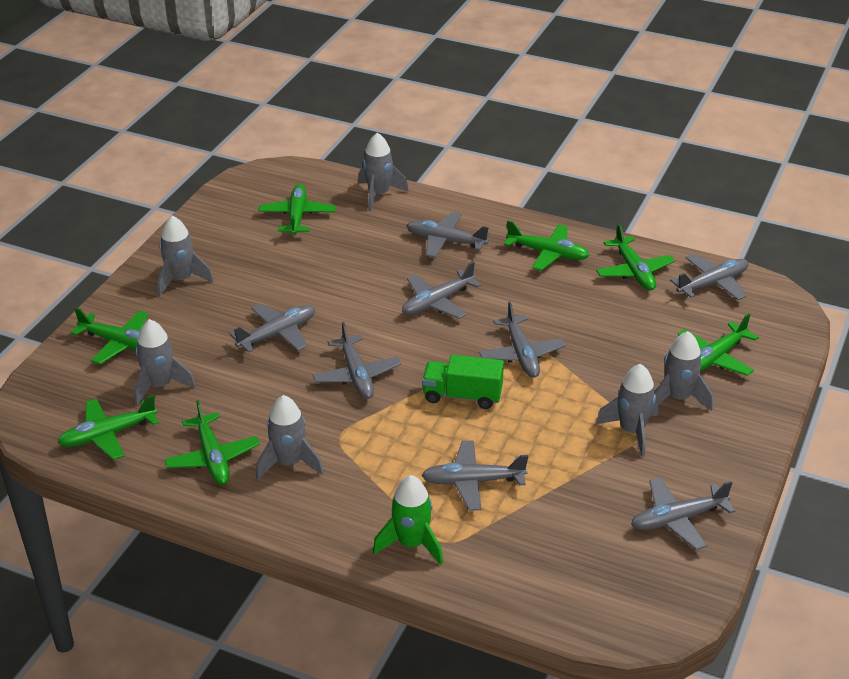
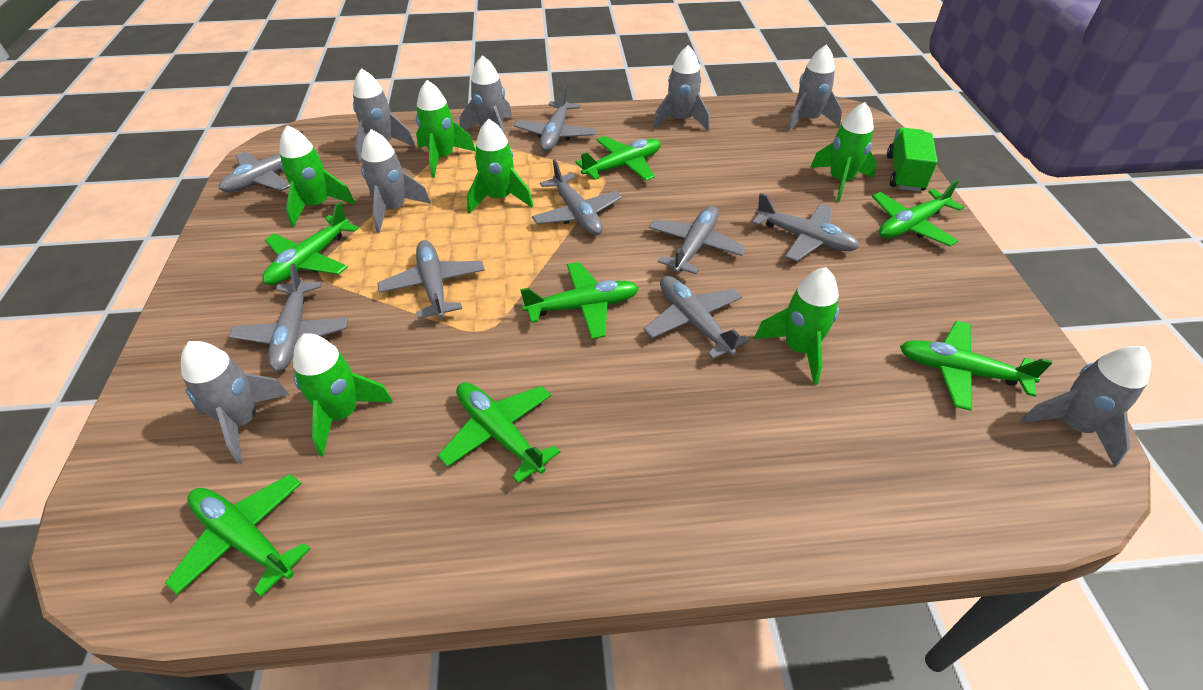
green rocket: 1 -> 6
grey rocket: 6 -> 7

